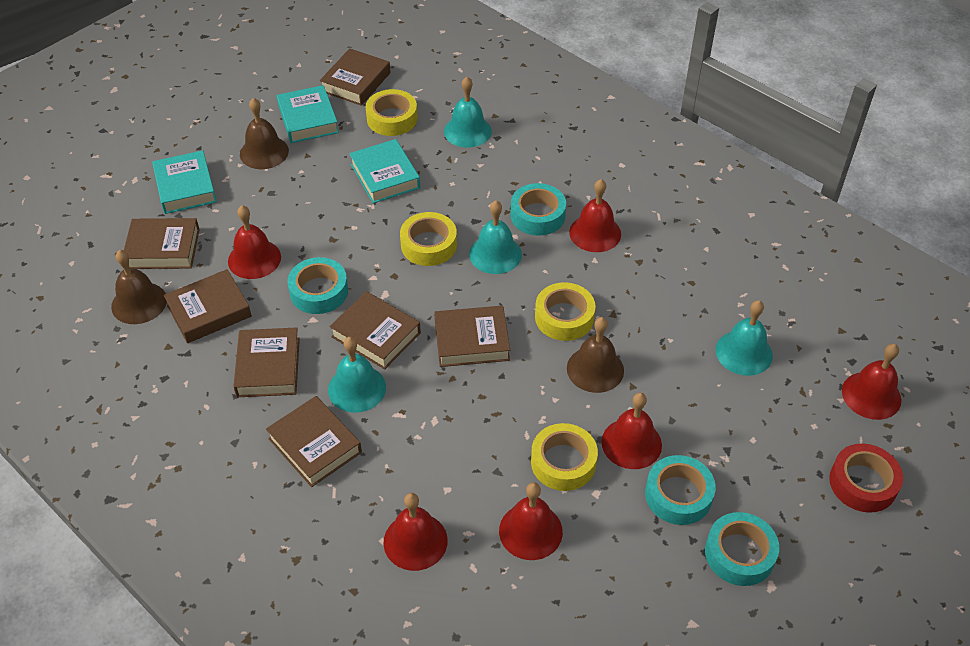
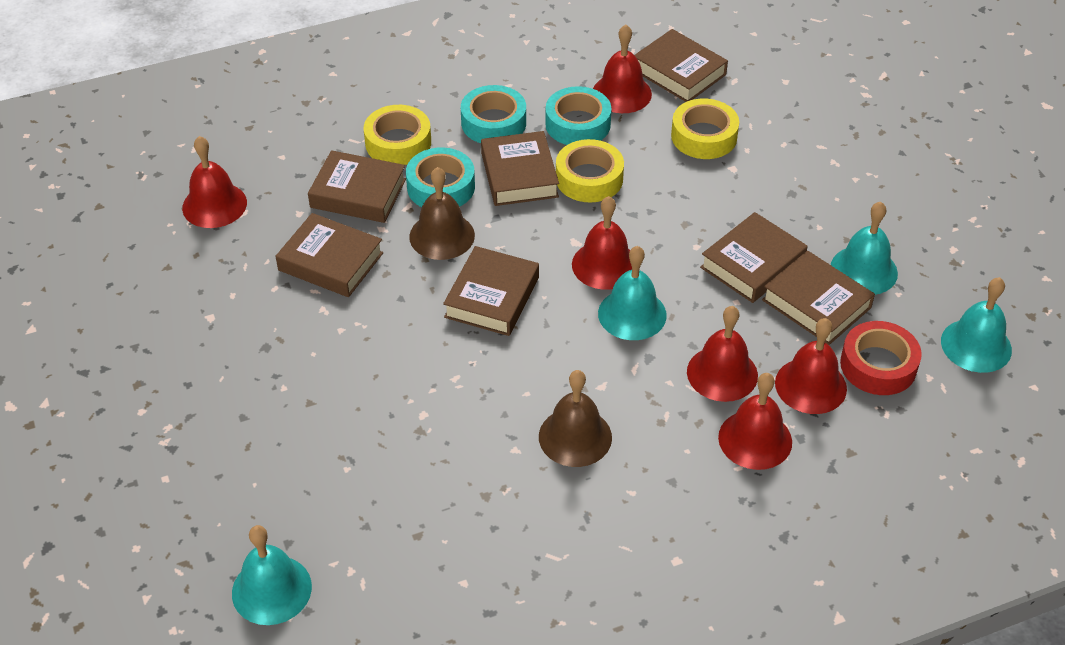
brown bell: 3 -> 2
turquoise book: 3 -> 0
turquoise tape: 4 -> 3
yellow tape: 4 -> 3

